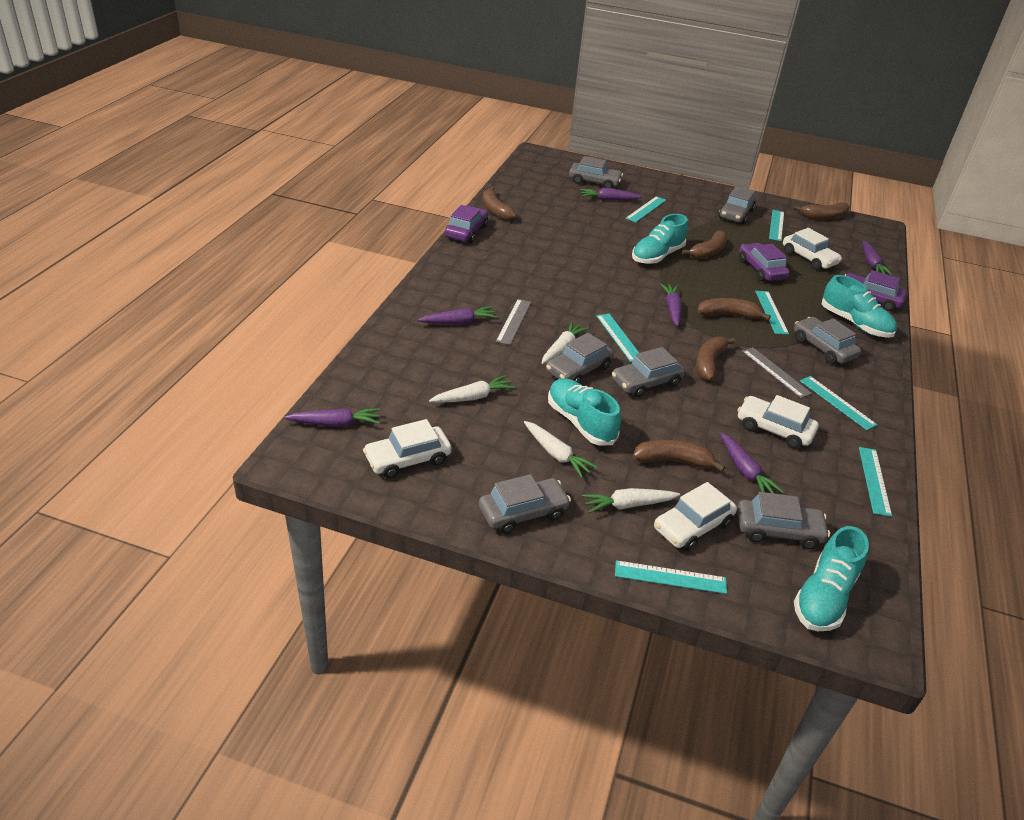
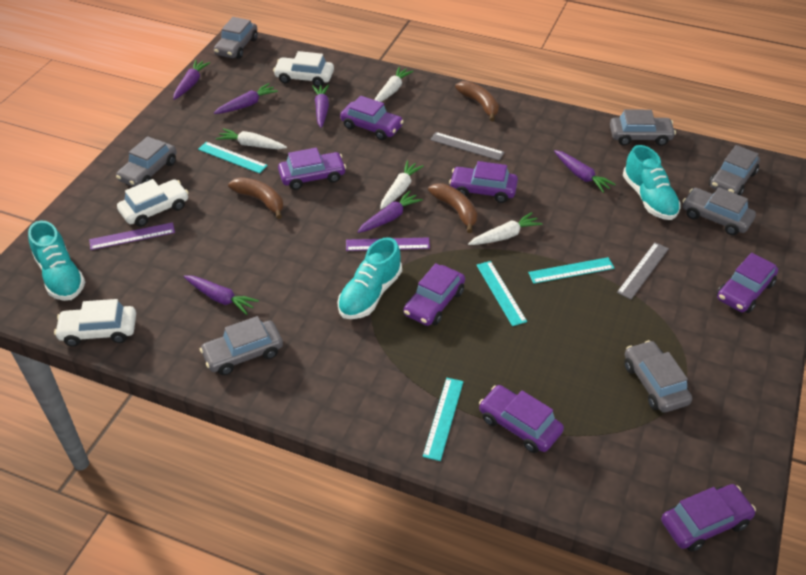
brown banana: 6 -> 3
purple car: 3 -> 7
purple ruler: 0 -> 2
turquoise ruler: 7 -> 4
turquoise shoe: 4 -> 3
white car: 4 -> 3

